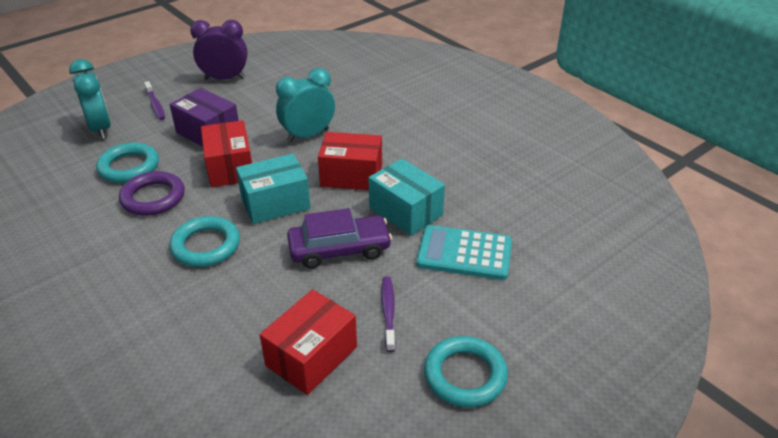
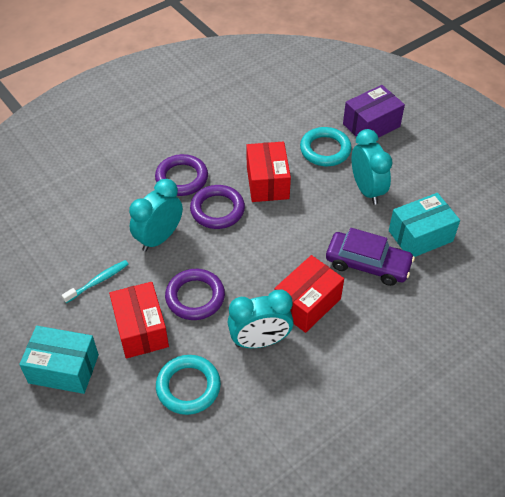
purple clock: 1 -> 0
purple ring: 1 -> 3
purple toothbrush: 2 -> 0
turquoise calculator: 1 -> 0
turquoise clock: 2 -> 3
turquoise ring: 3 -> 2
turquoise toothbrush: 0 -> 1

